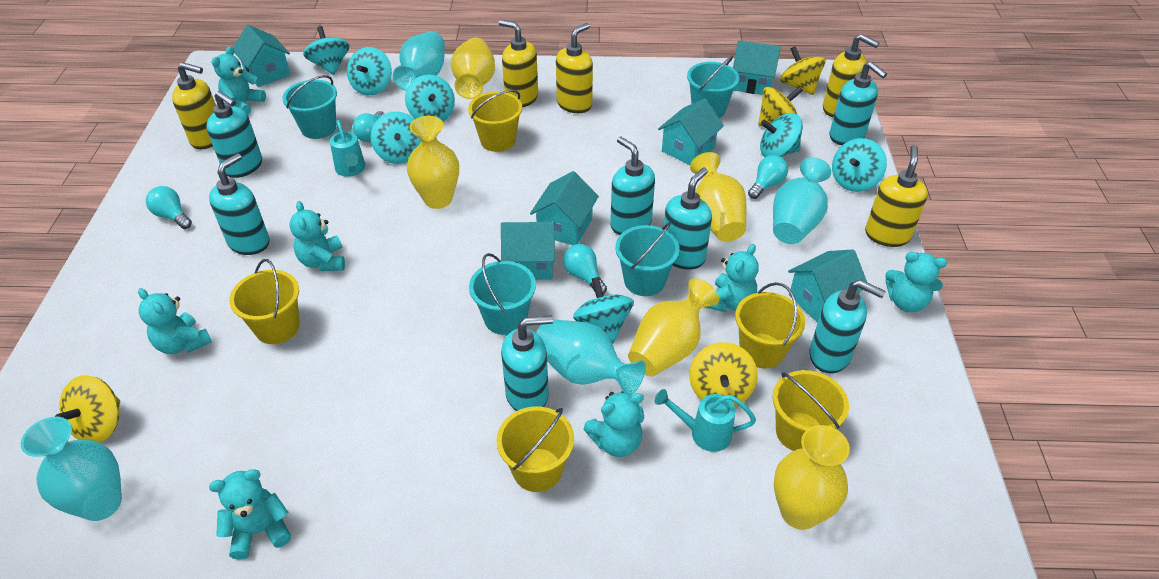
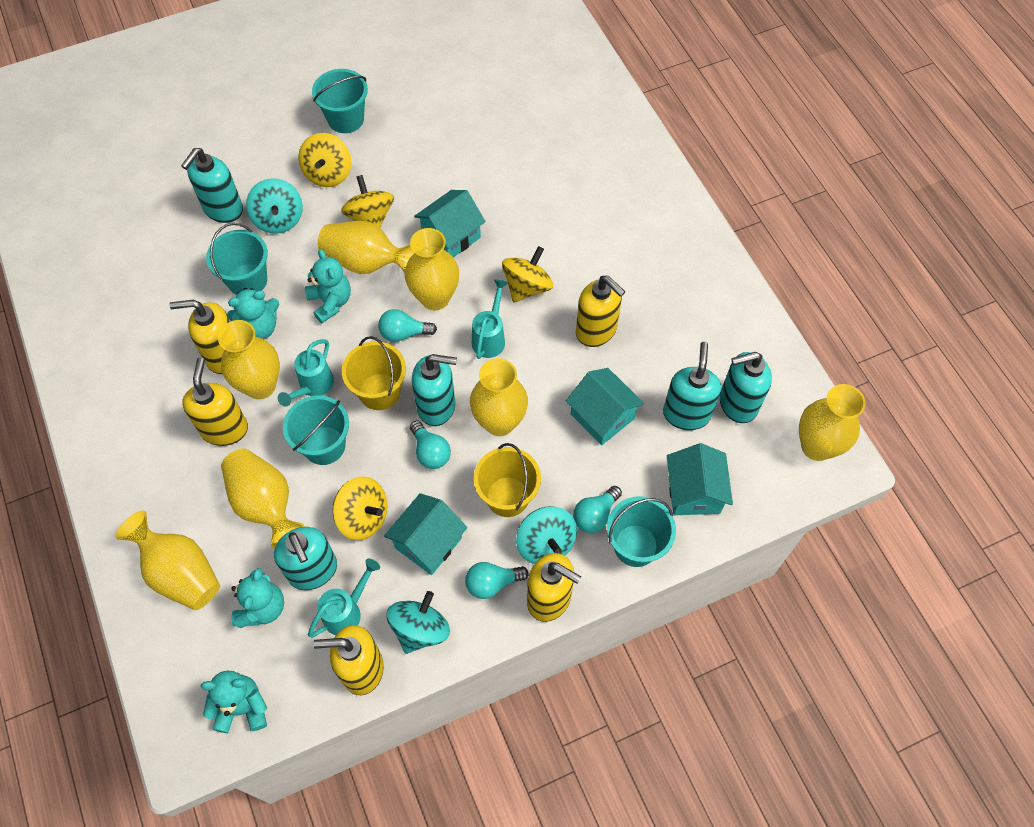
turquoise house: 6 -> 4
turquoise soap dispenser: 7 -> 5
turquoise spinning top: 7 -> 3
turquoise teddy bear: 7 -> 4
turquoise vase: 4 -> 0
turquoise watering can: 2 -> 3
yellow bucket: 5 -> 2
yellow vase: 5 -> 7

